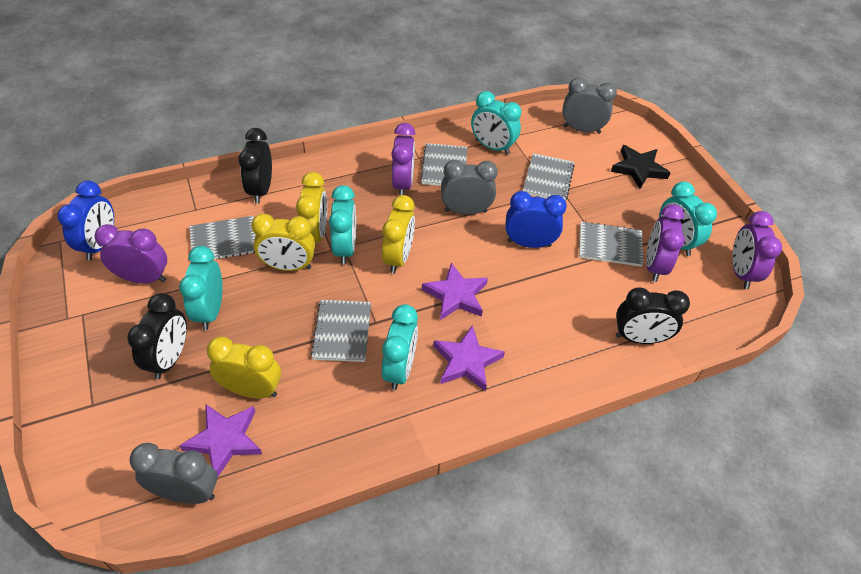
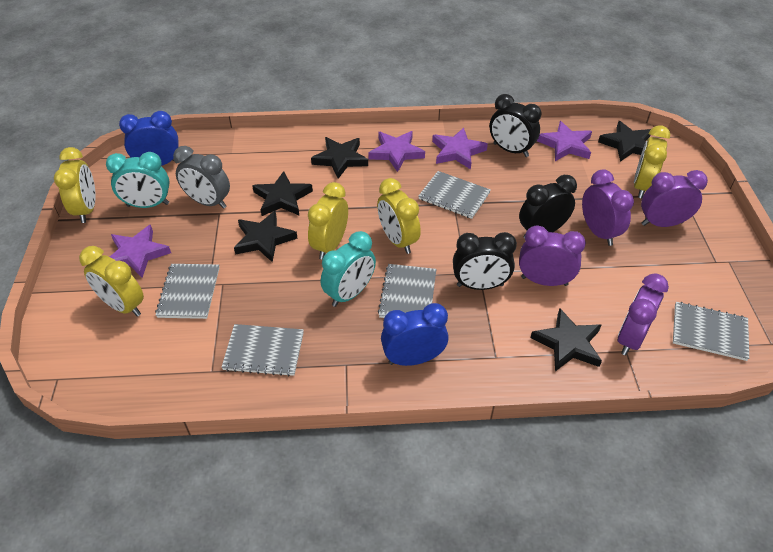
black star: 1 -> 5
grey clock: 3 -> 1
purple star: 3 -> 4
turquoise clock: 5 -> 2
yellow clock: 4 -> 5

